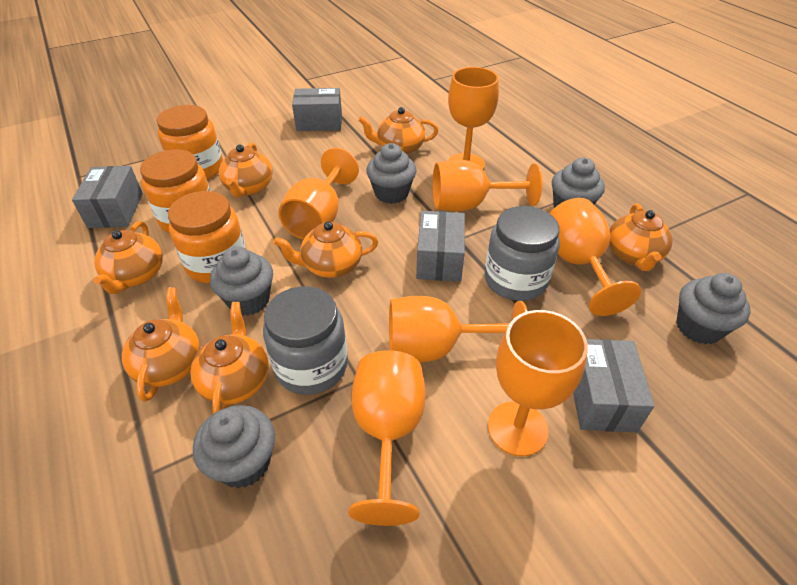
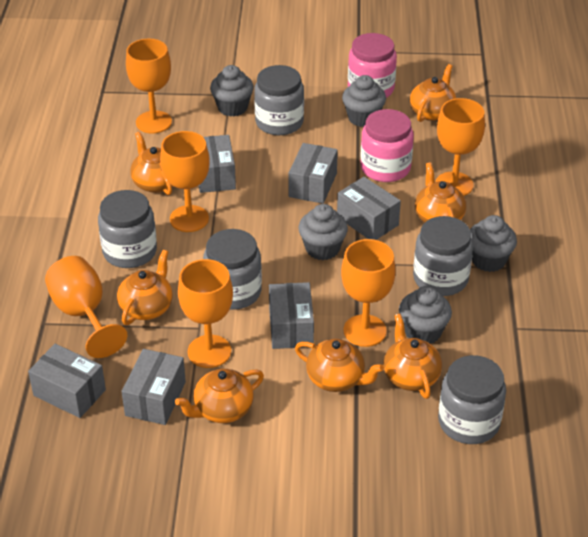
grey box: 4 -> 6
grey jar: 2 -> 5
orange goblet: 7 -> 6
orange jar: 3 -> 0
pink jar: 0 -> 2

